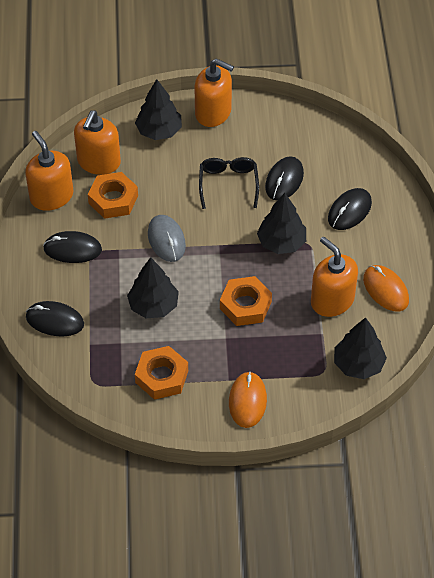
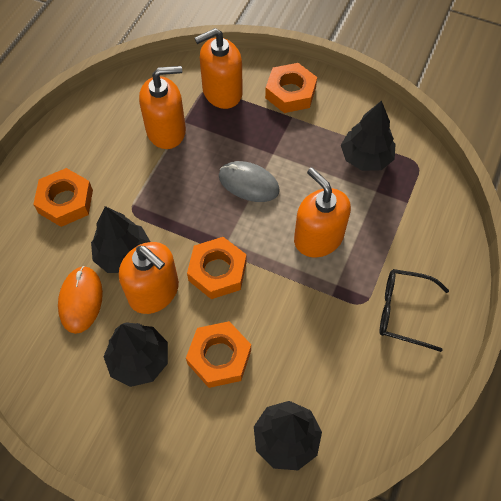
black mouse: 4 -> 0
orange mouse: 2 -> 1
orange nut: 3 -> 4

